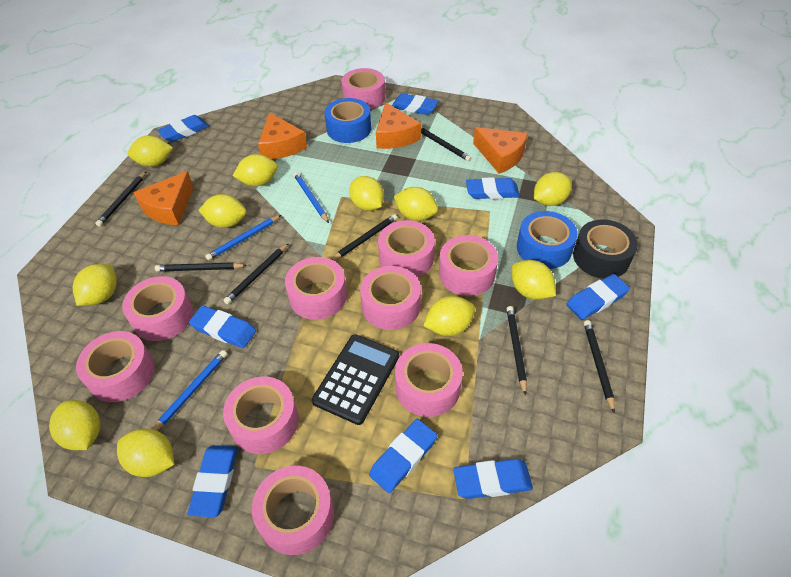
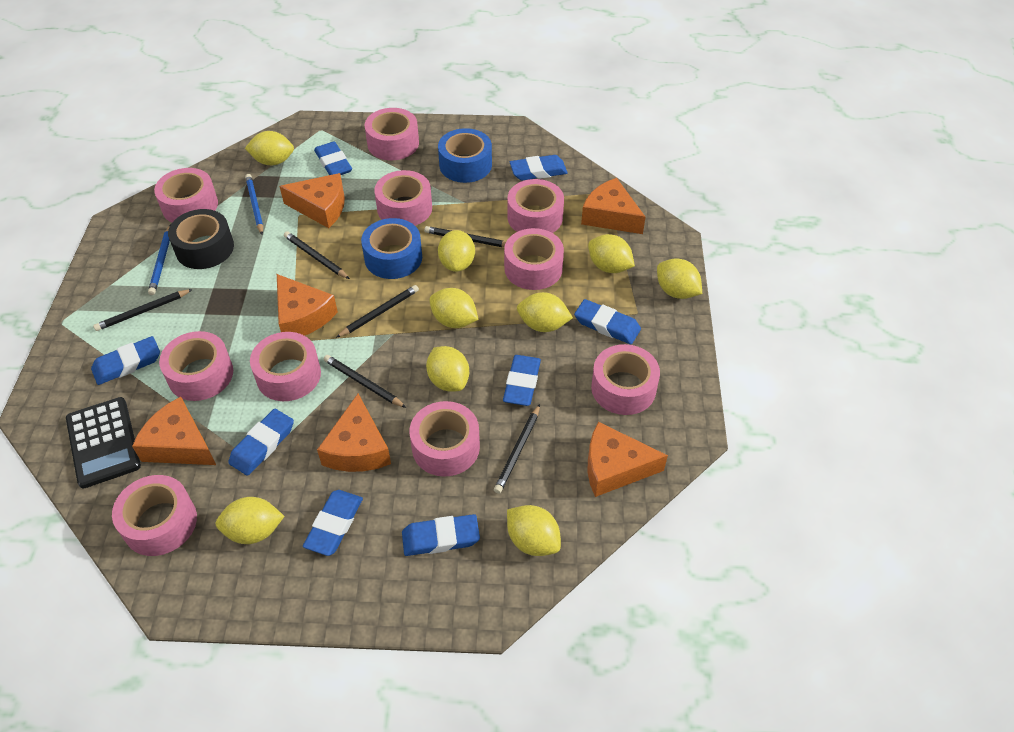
black pencil: 7 -> 6
blue pencil: 3 -> 2
orange cheese: 4 -> 6
yellow lemon: 11 -> 9

